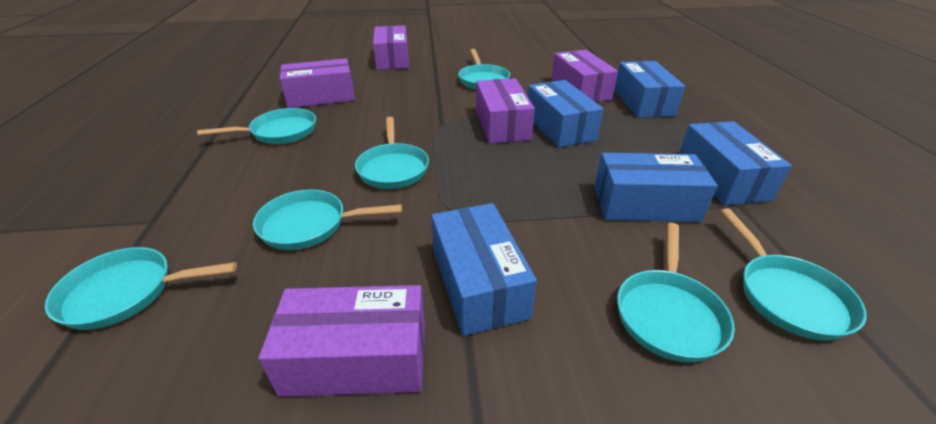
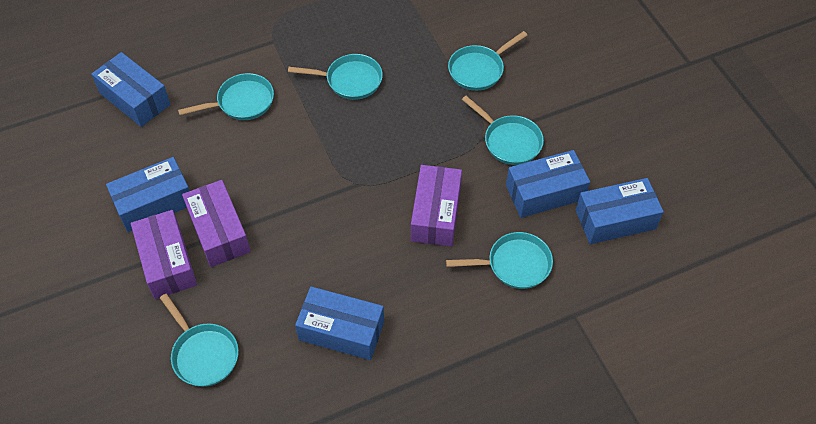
purple box: 5 -> 3
turquoise pan: 7 -> 6

